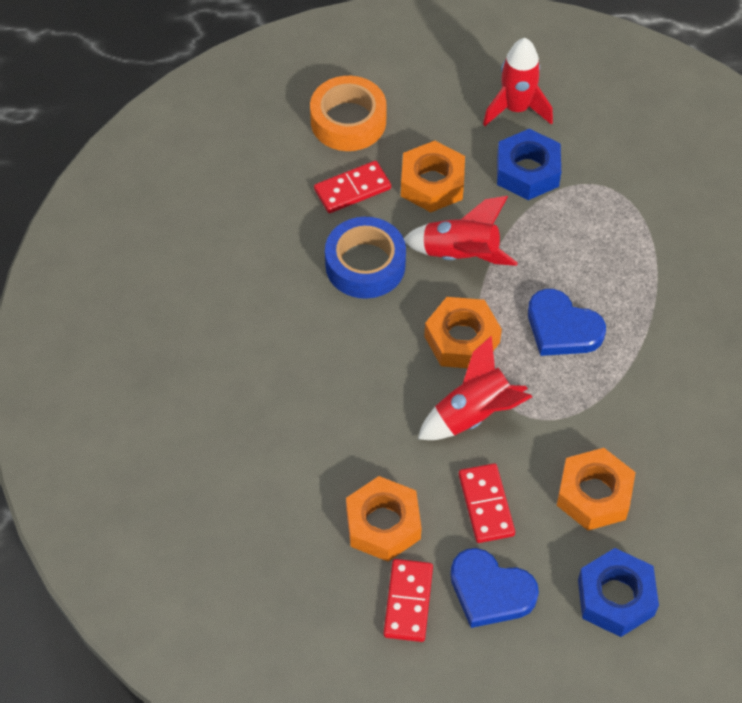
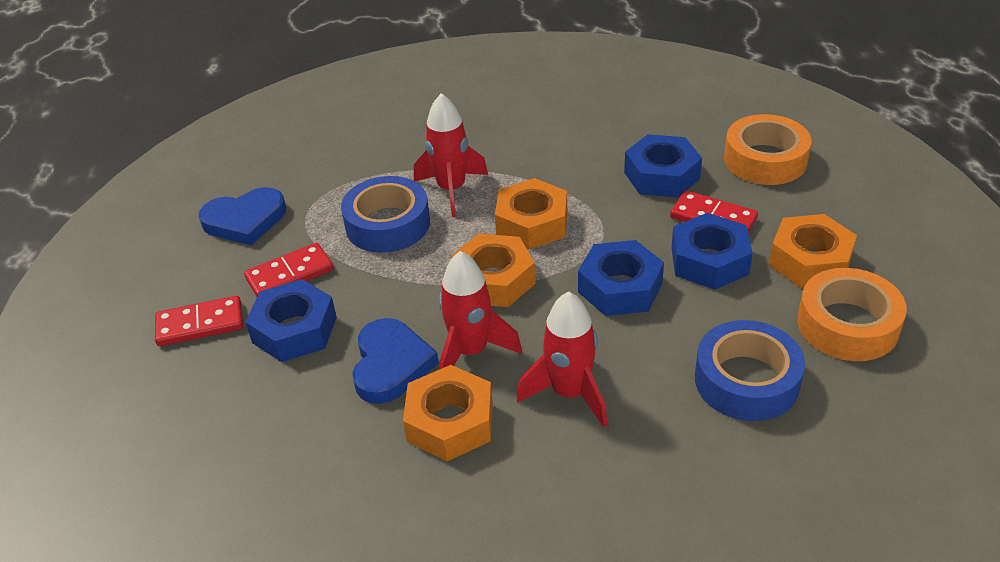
blue nut: 2 -> 4
blue tape: 1 -> 2
orange tape: 1 -> 2

